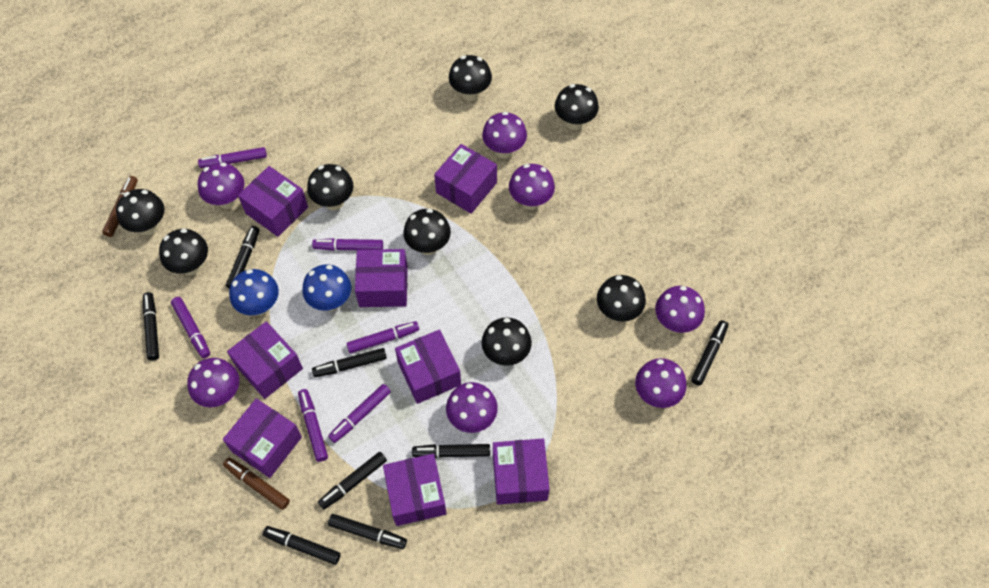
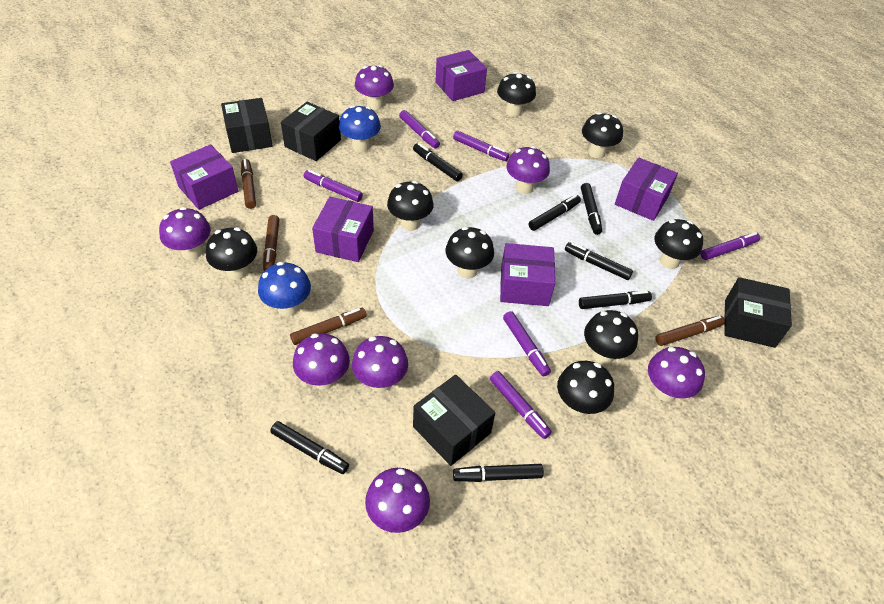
black box: 0 -> 4
black marker: 8 -> 7
brown marker: 2 -> 4
purple box: 8 -> 5

